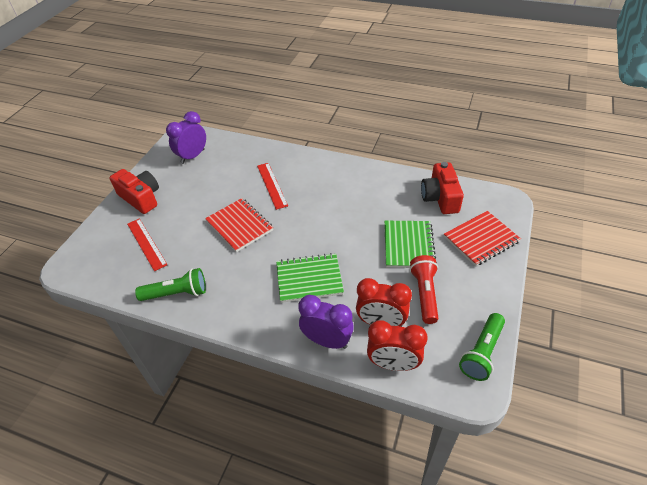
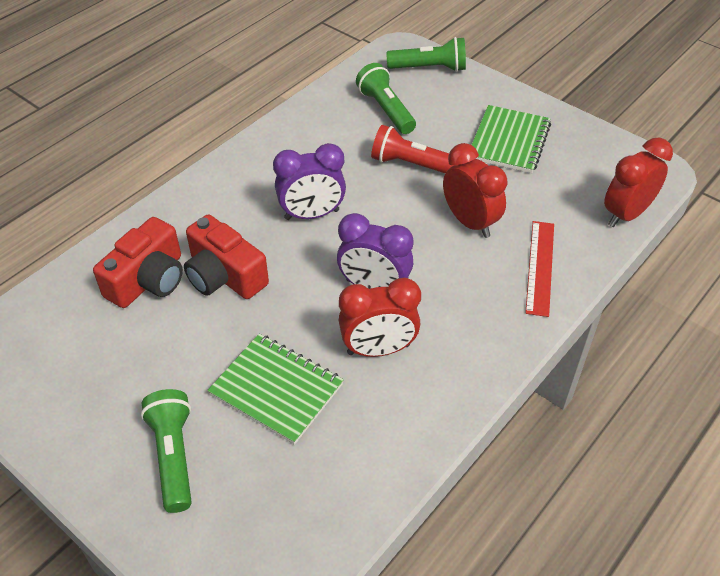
green flashlight: 2 -> 3
red clock: 2 -> 3
red notebook: 2 -> 0
red ruler: 2 -> 1

